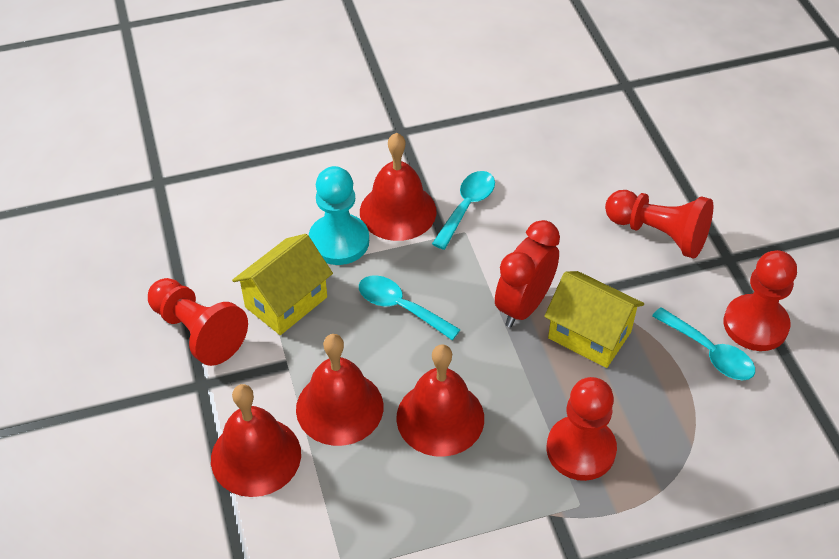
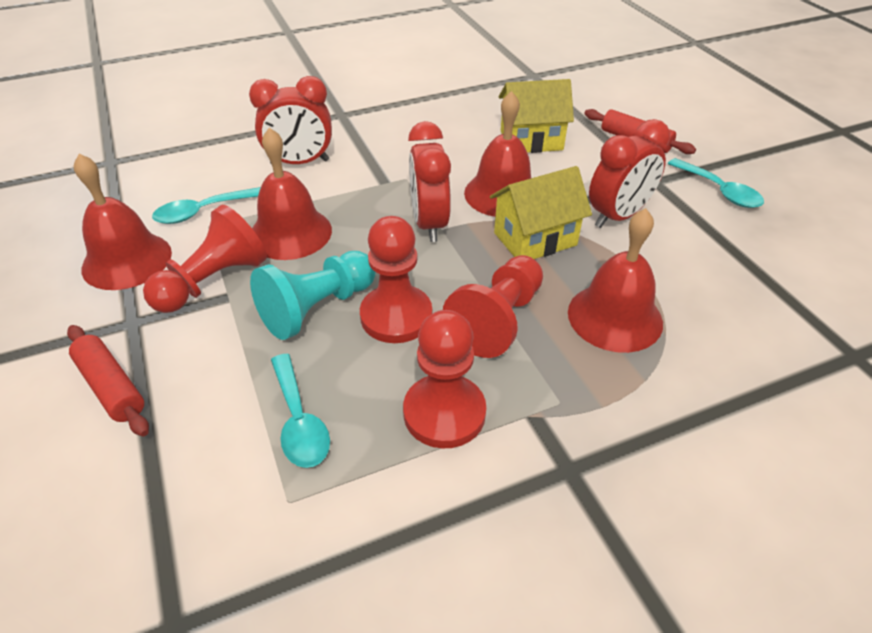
red clock: 1 -> 3
red rolling pin: 0 -> 2

